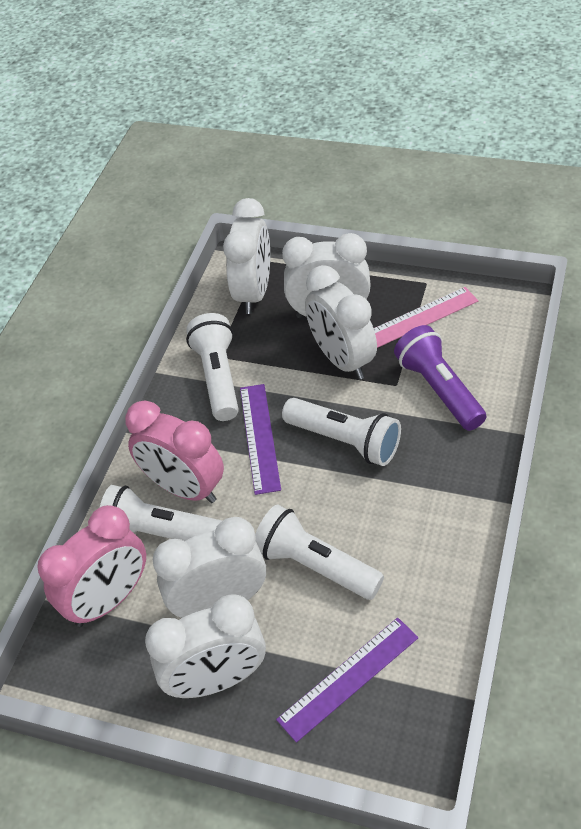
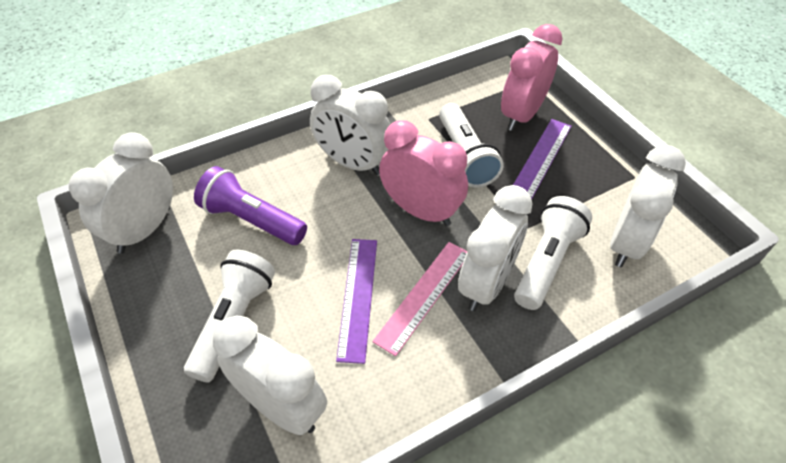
white flashlight: 4 -> 3

